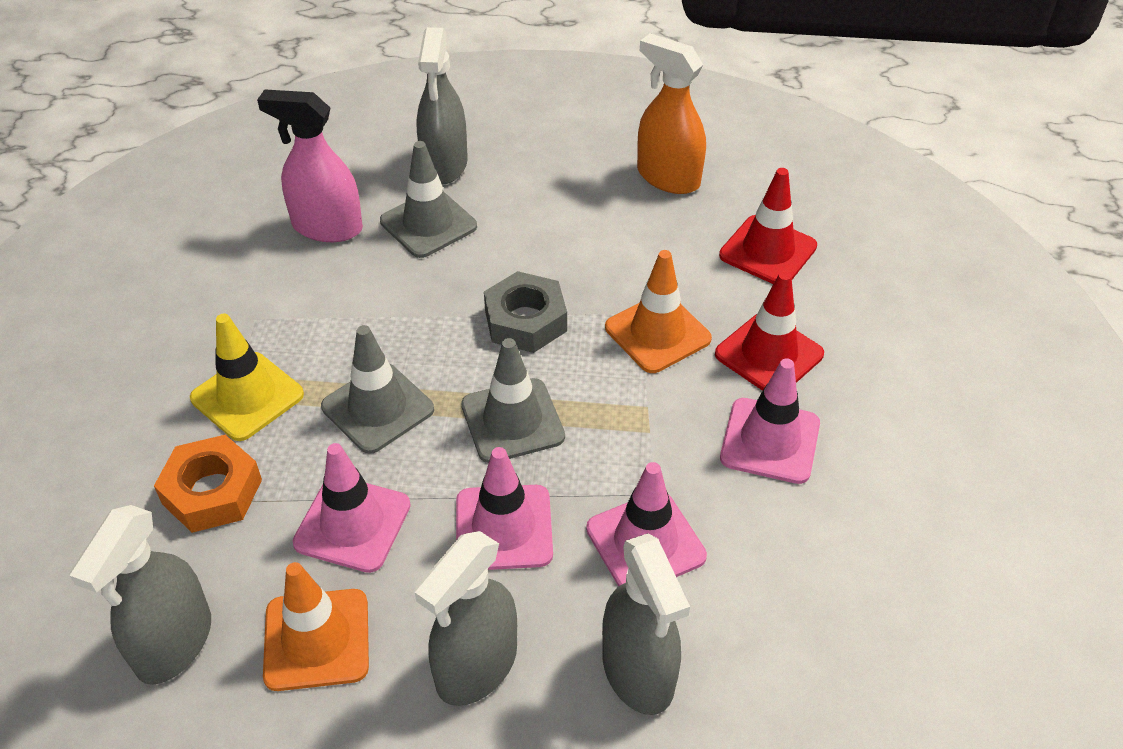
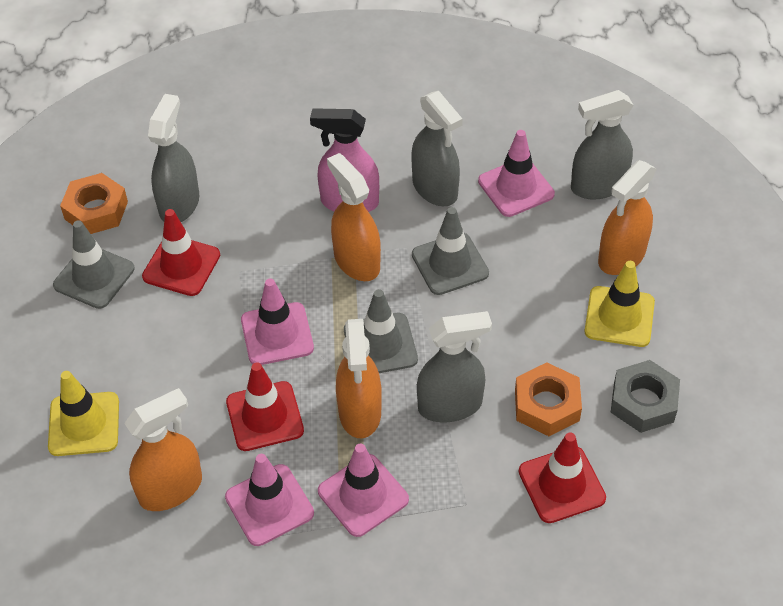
orange nut: 1 -> 2
orange spray bottle: 1 -> 4
orange traffic cone: 2 -> 0
red traffic cone: 2 -> 3
yellow traffic cone: 1 -> 2

